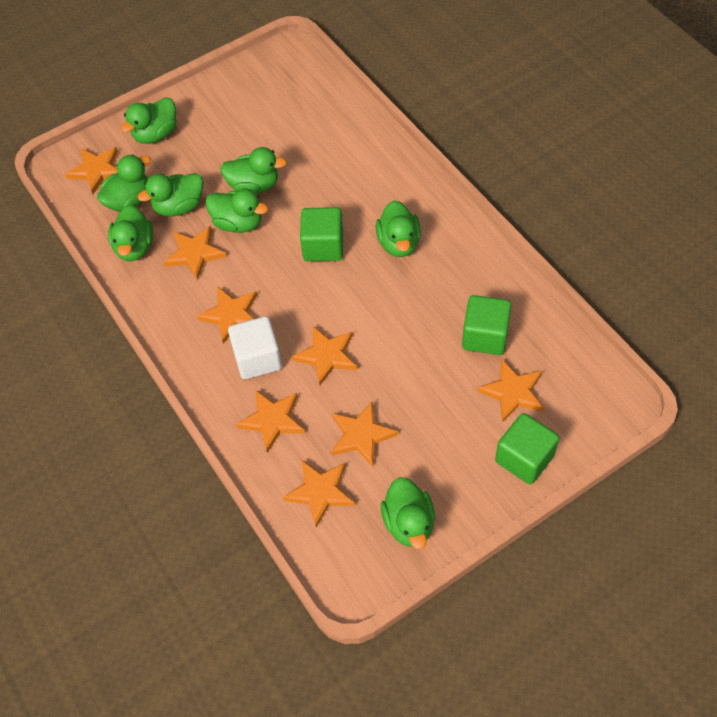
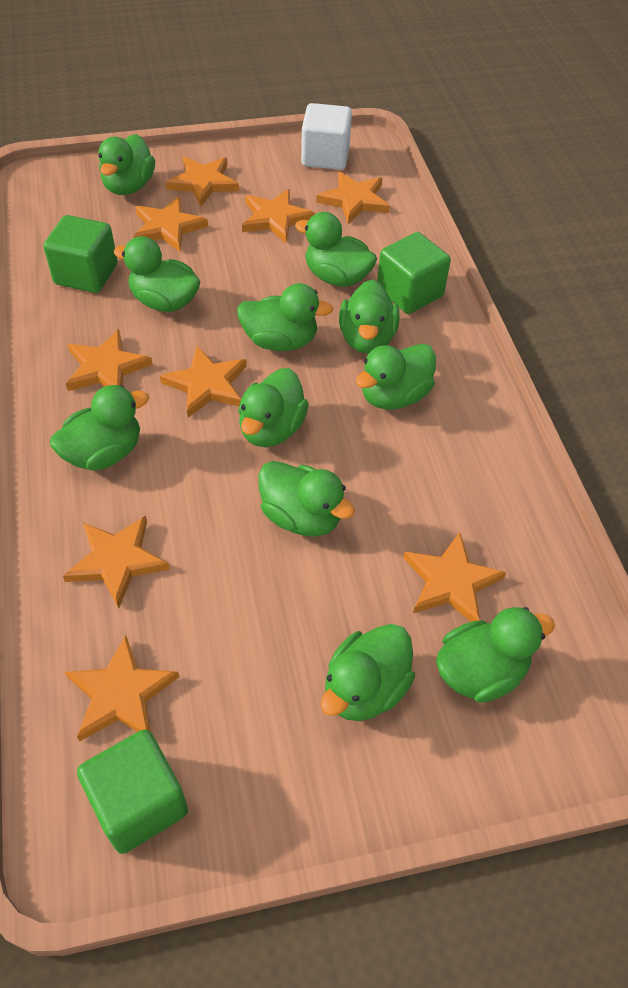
green duck: 8 -> 11
orange star: 8 -> 9

